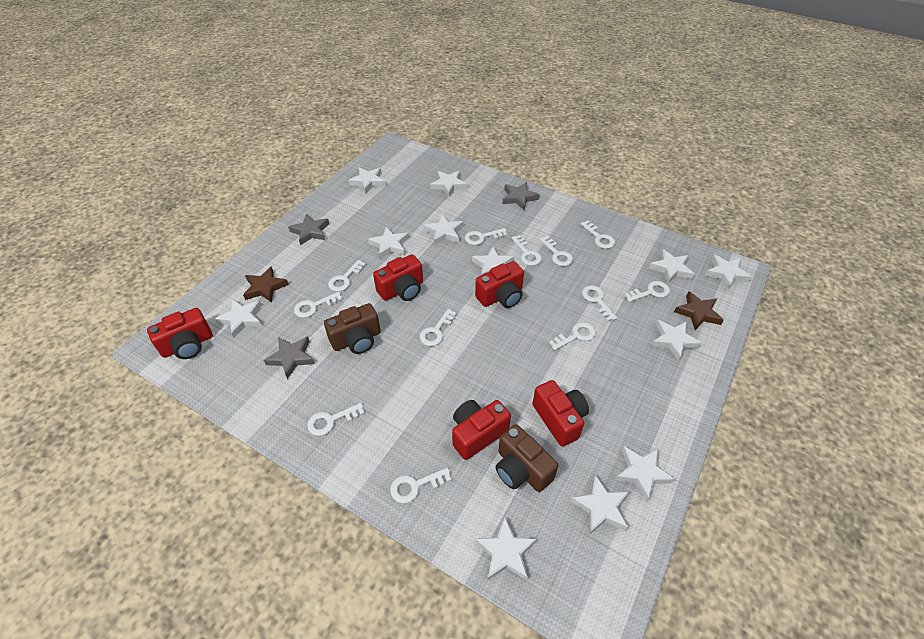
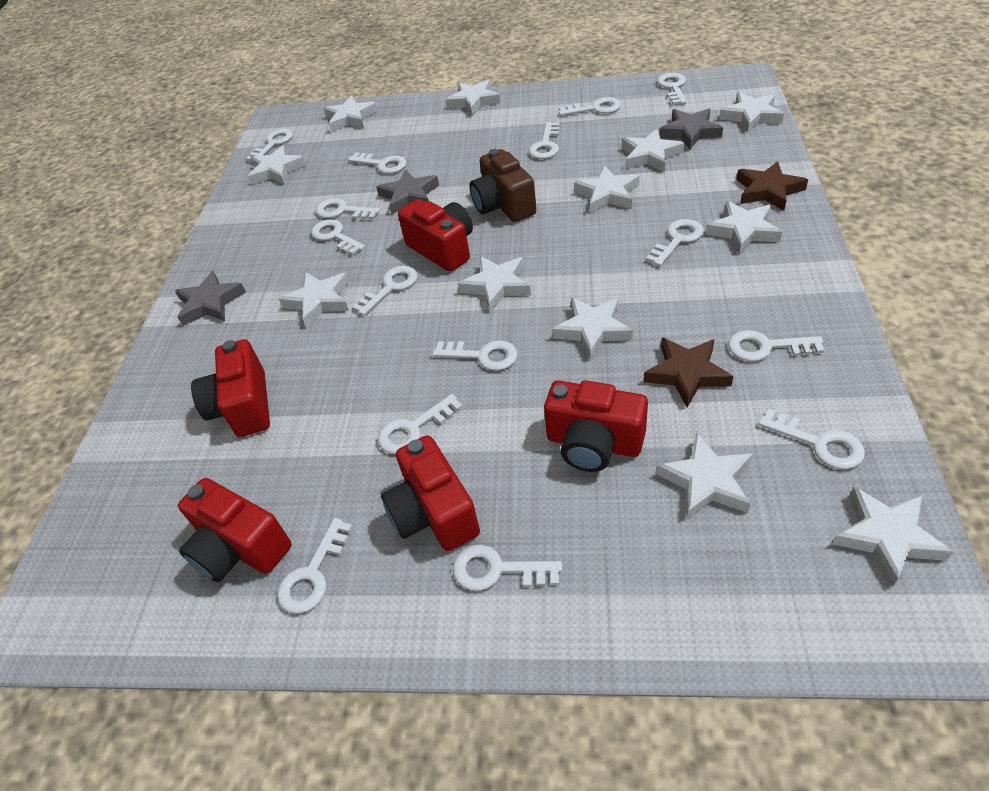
brown camera: 2 -> 1
white key: 12 -> 15

